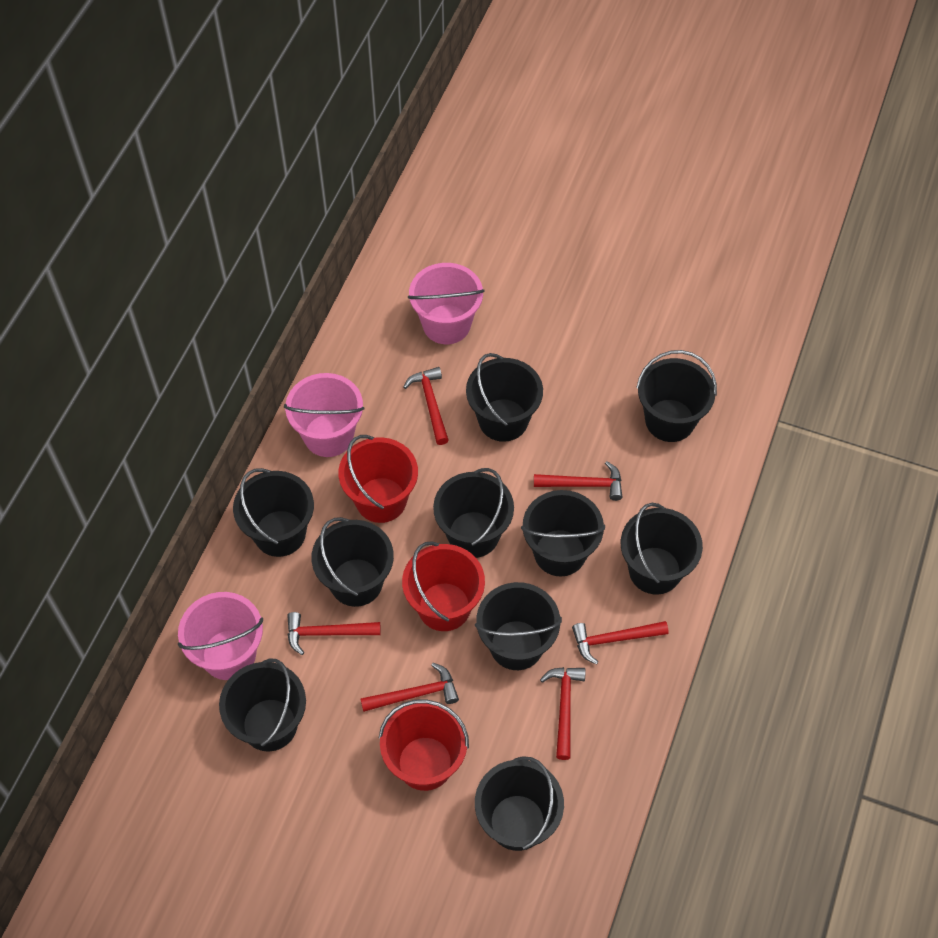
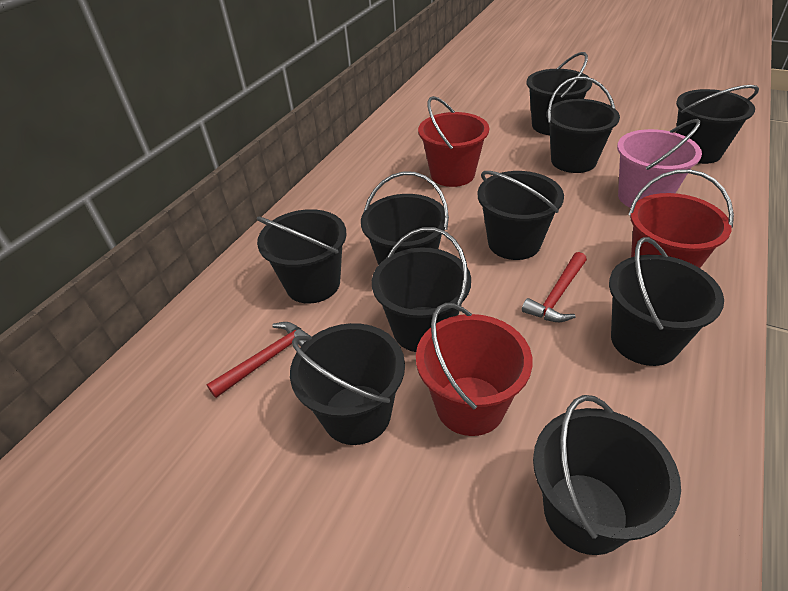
pink bucket: 3 -> 1
red hammer: 6 -> 2

